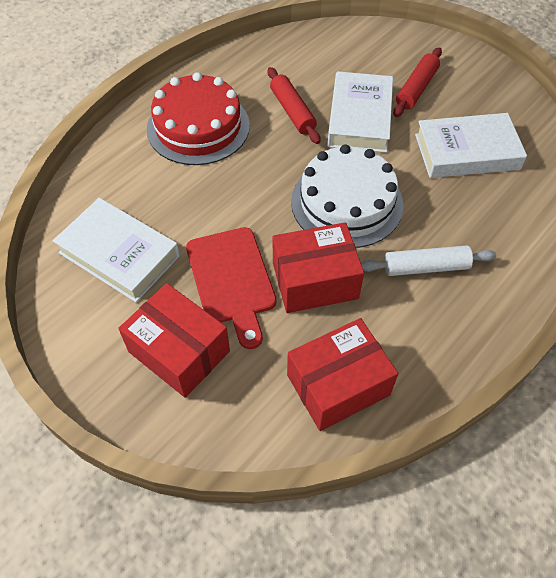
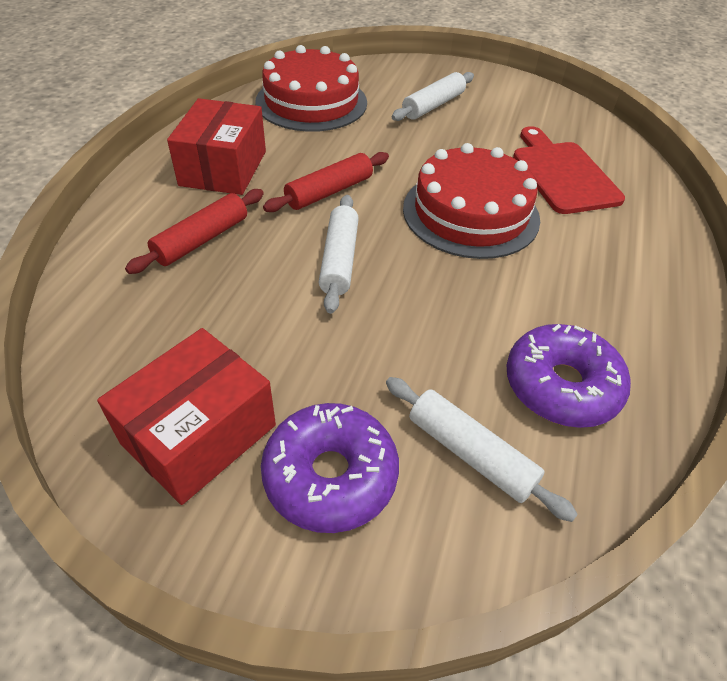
purple donut: 0 -> 2
red box: 3 -> 2
red cake: 1 -> 2
white book: 3 -> 0
white cake: 1 -> 0
white rolling pin: 1 -> 3

